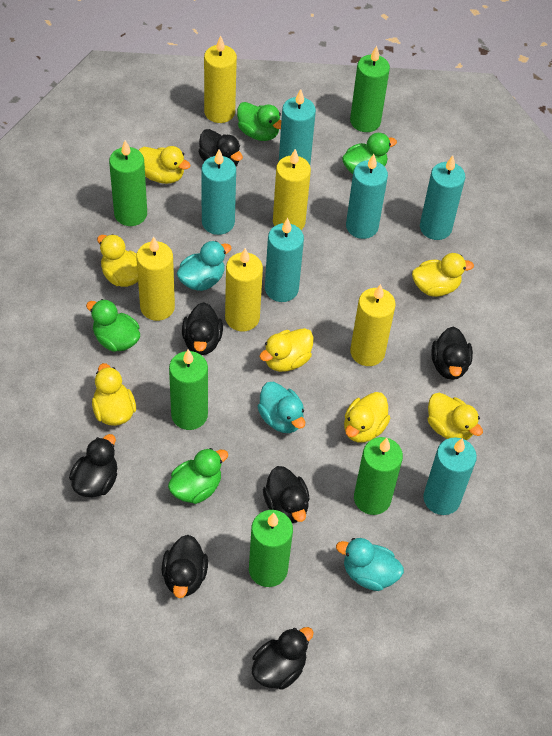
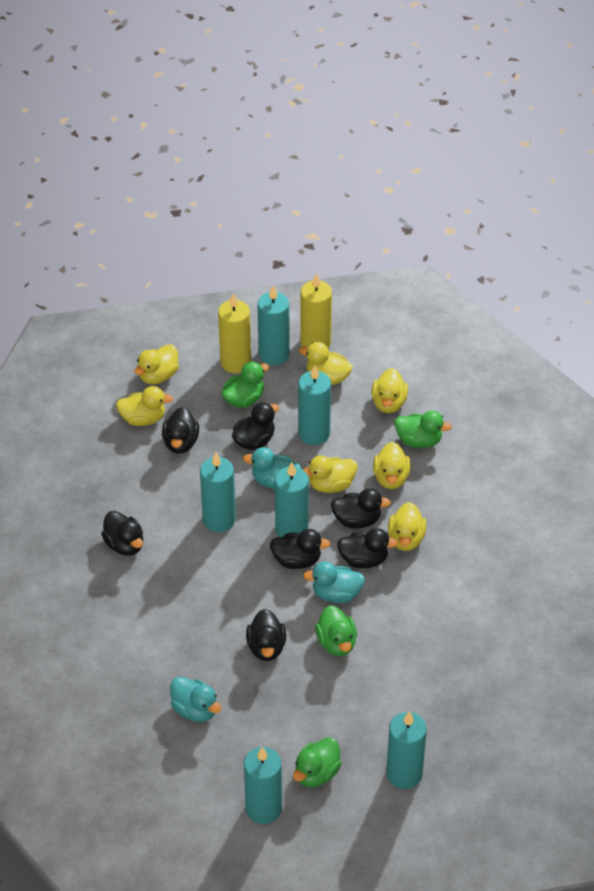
green candle: 5 -> 0
yellow candle: 5 -> 2

